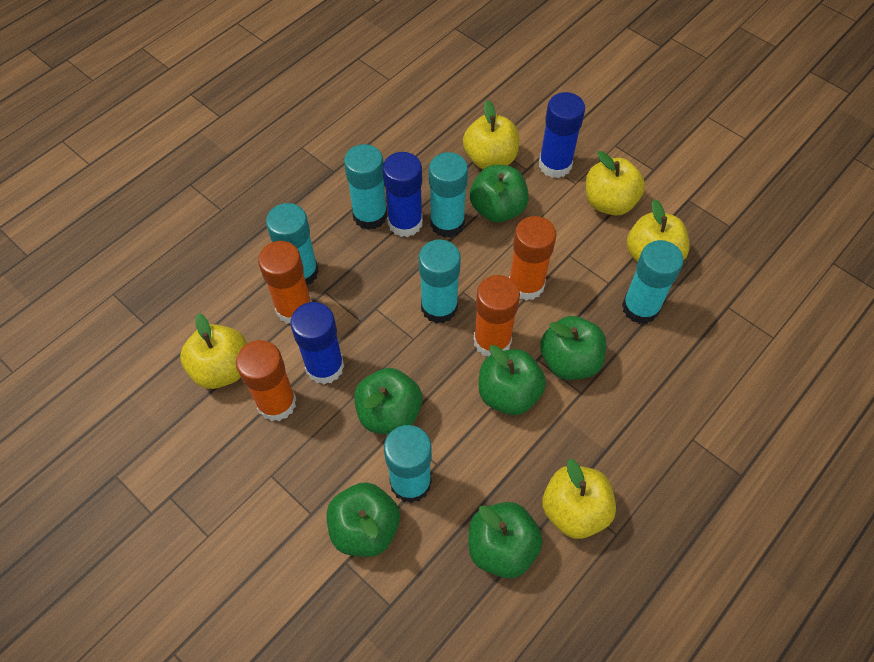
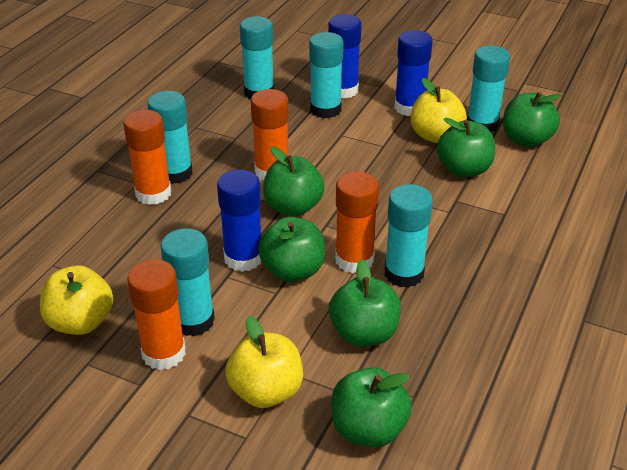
yellow apple: 5 -> 3

